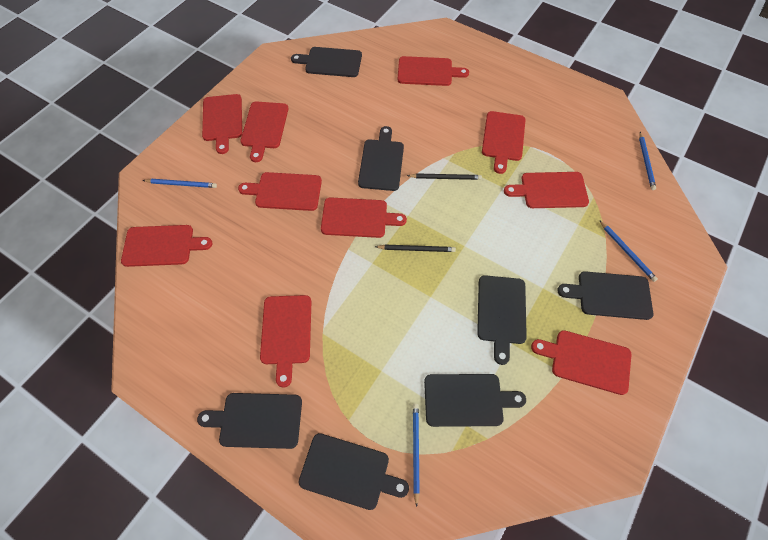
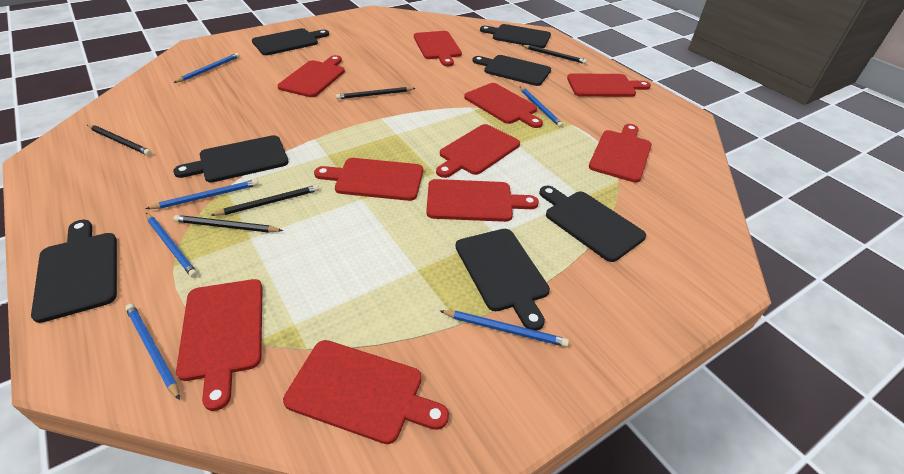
black pencil: 2 -> 5
blue pencil: 4 -> 6

